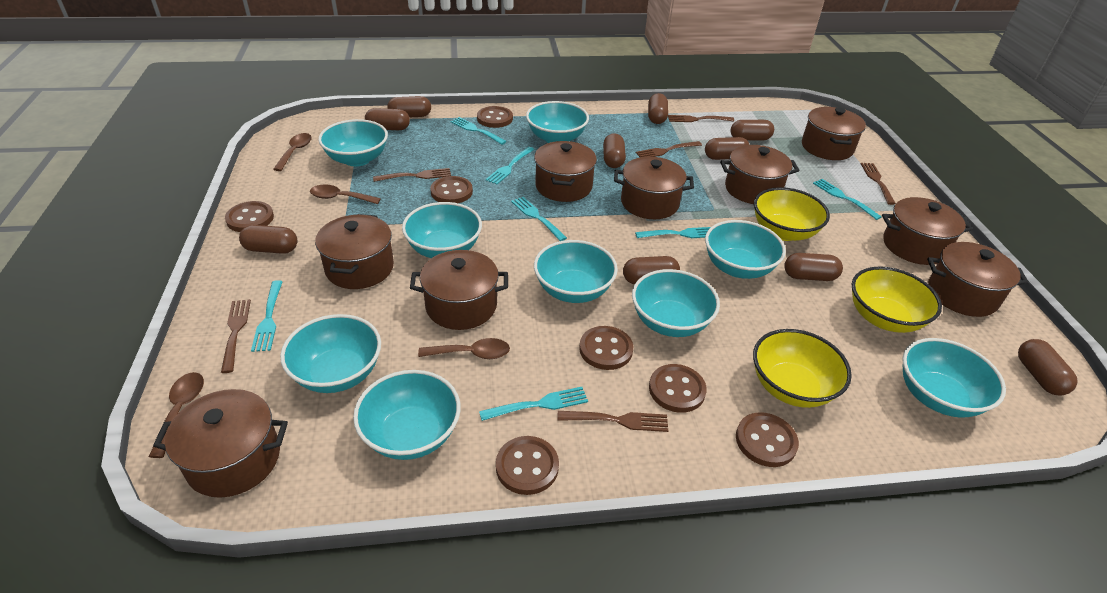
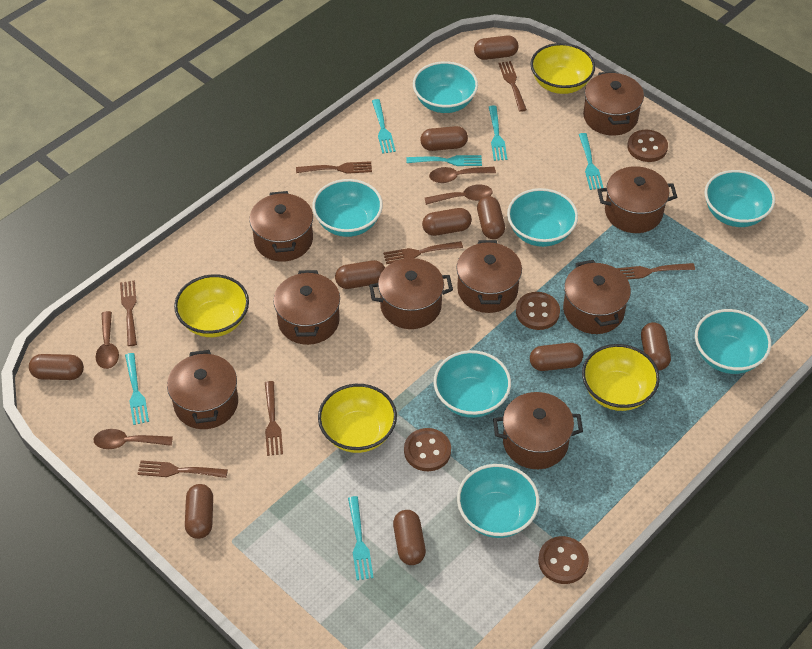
brown button: 7 -> 4
brown fork: 6 -> 7
turquoise bowl: 9 -> 7
turquoise fork: 7 -> 6
yellow bowl: 3 -> 4

